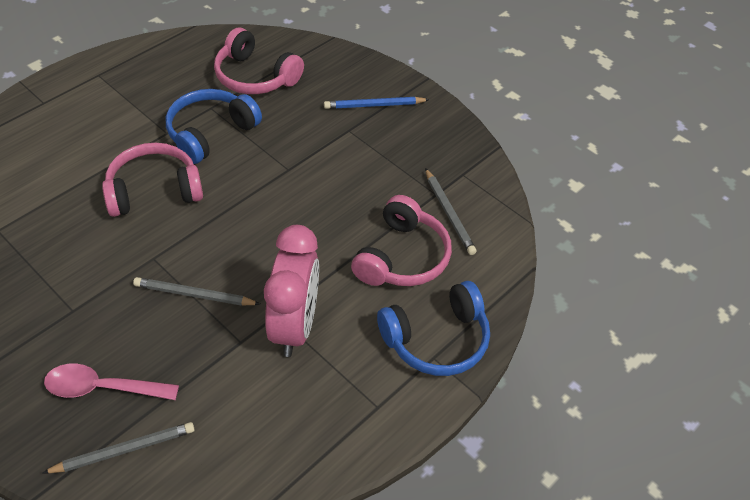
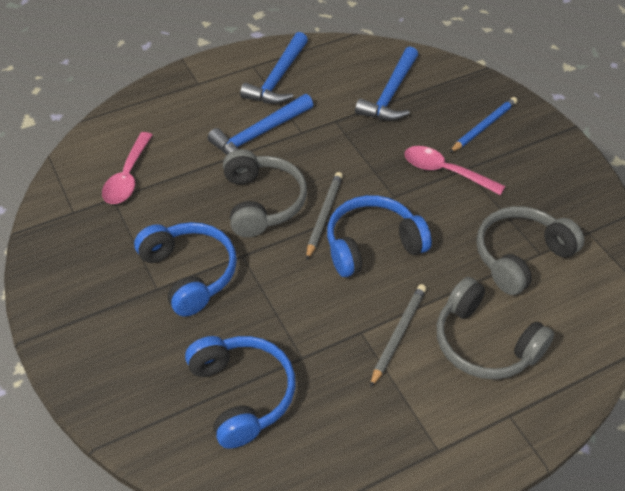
blue hammer: 0 -> 3
blue headphones: 2 -> 3
grey headphones: 0 -> 3
grey pencil: 3 -> 2
pink clock: 1 -> 0
pink headphones: 3 -> 0
pink spoon: 1 -> 2

